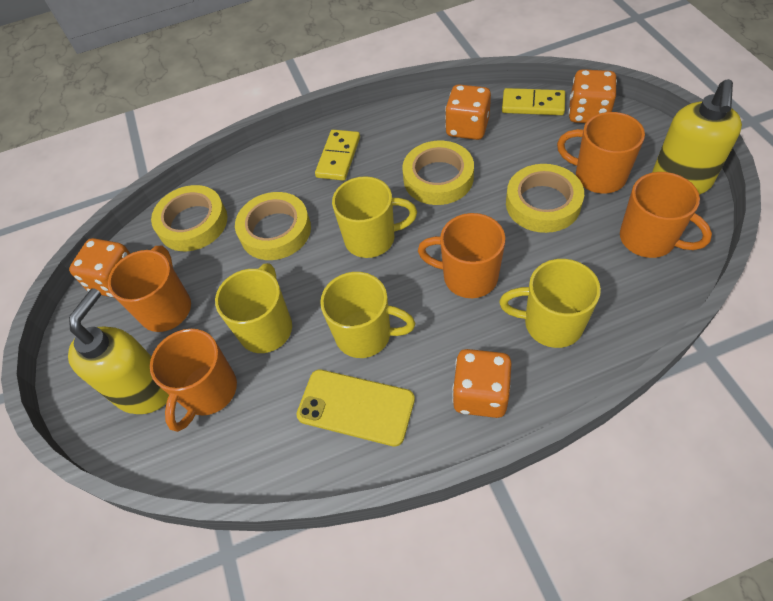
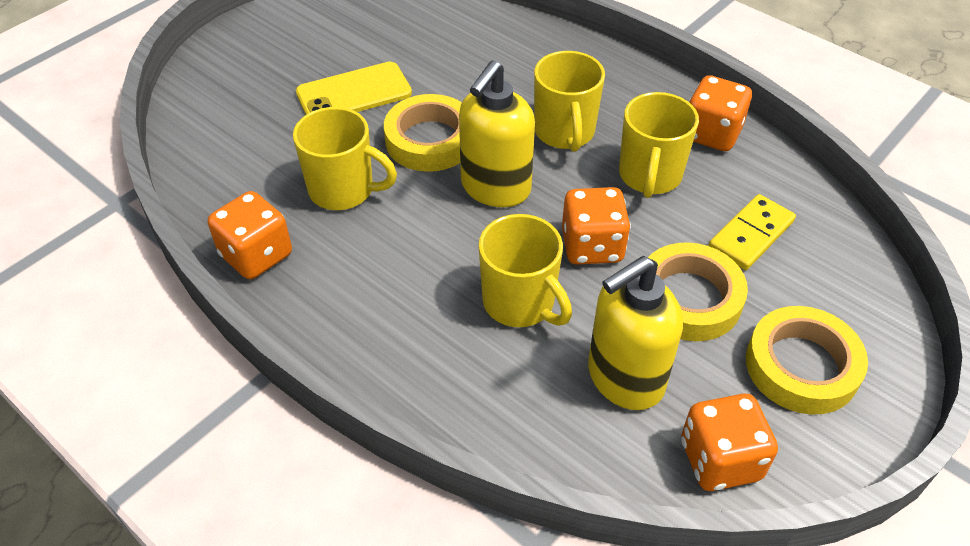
orange mug: 5 -> 0
yellow domino: 2 -> 1
yellow tape: 4 -> 3

